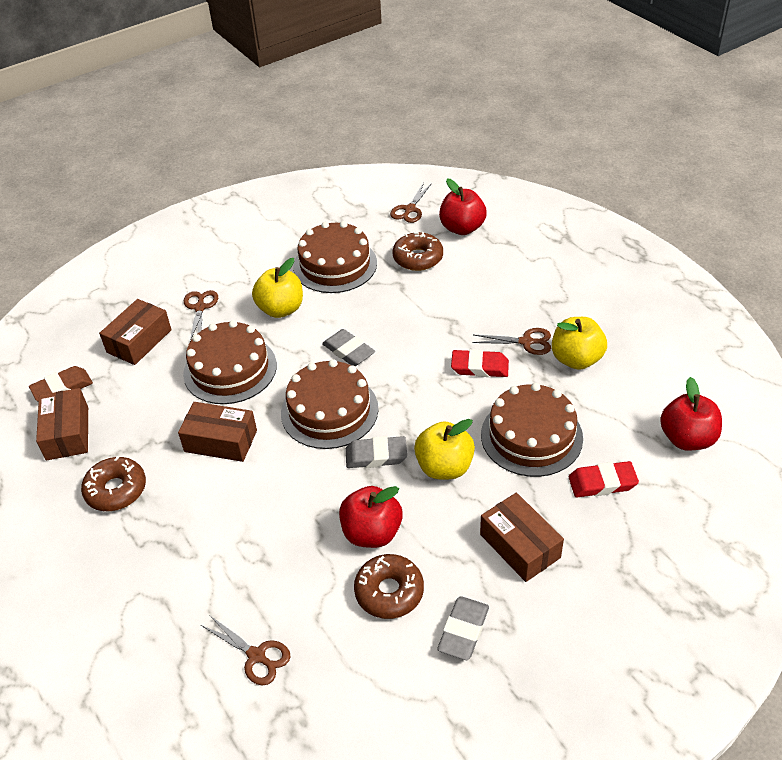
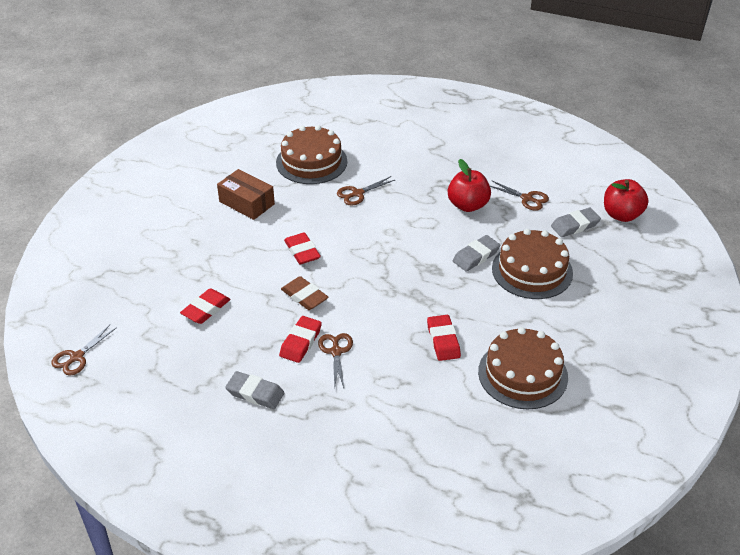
brown box: 4 -> 1
brown cake: 4 -> 3
brown donut: 3 -> 0
red apple: 3 -> 2
red eraser: 2 -> 4
yellow apple: 3 -> 0

